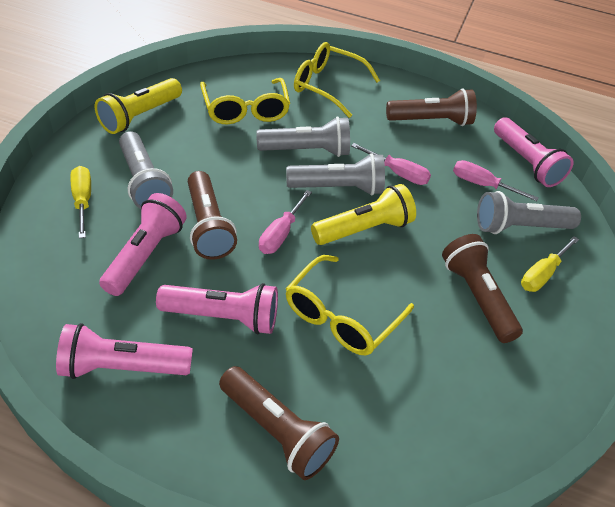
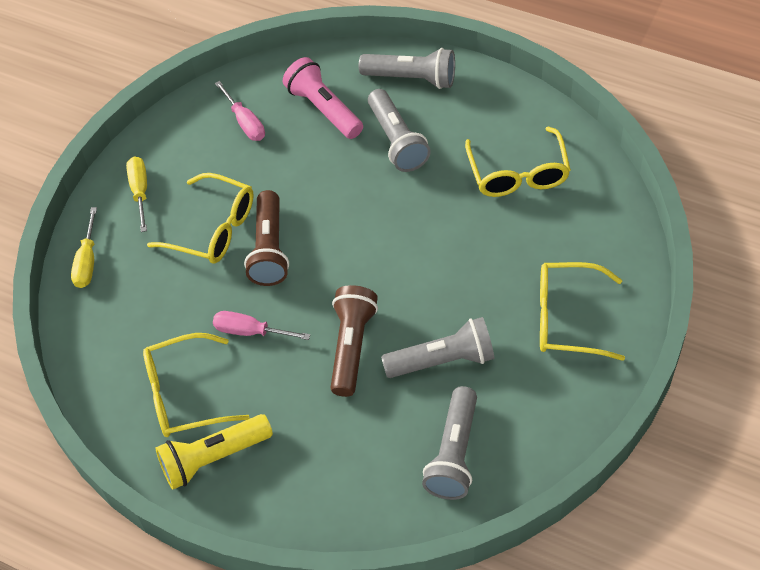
brown flashlight: 4 -> 2
pink flashlight: 4 -> 1
pink screwdriver: 3 -> 2
yellow flashlight: 2 -> 1
yellow glasses: 3 -> 4

